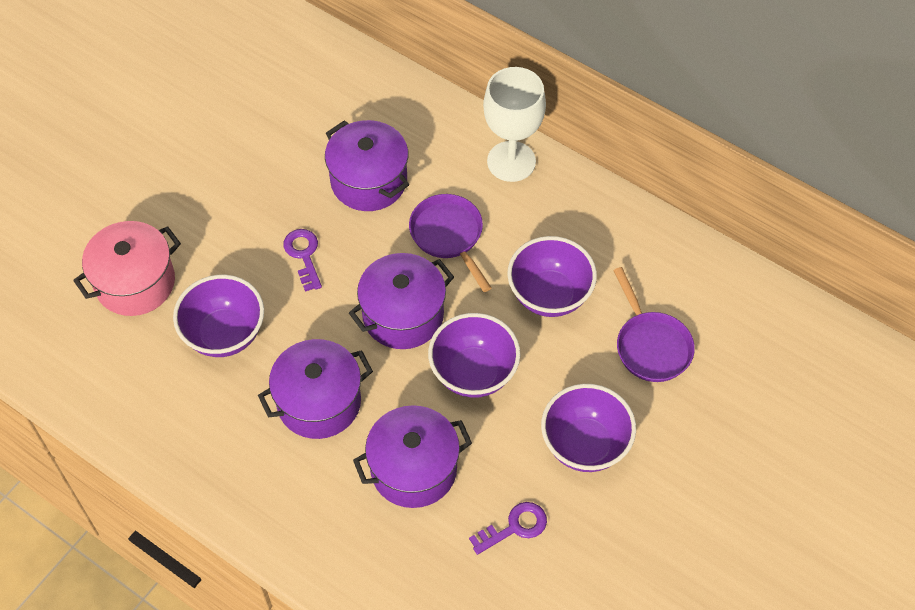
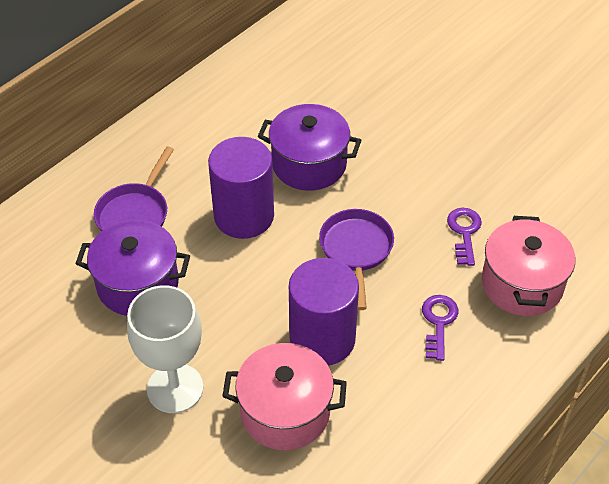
pink pot: 1 -> 2
purple bowl: 4 -> 0
purple cylinder: 0 -> 2
purple pot: 4 -> 2

